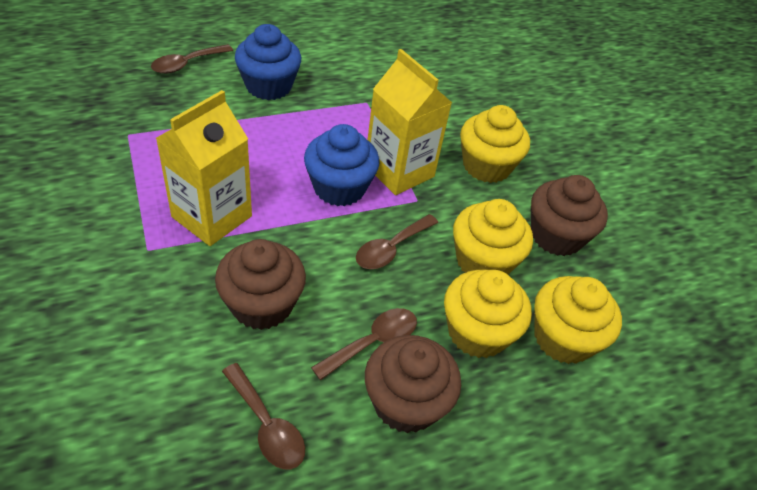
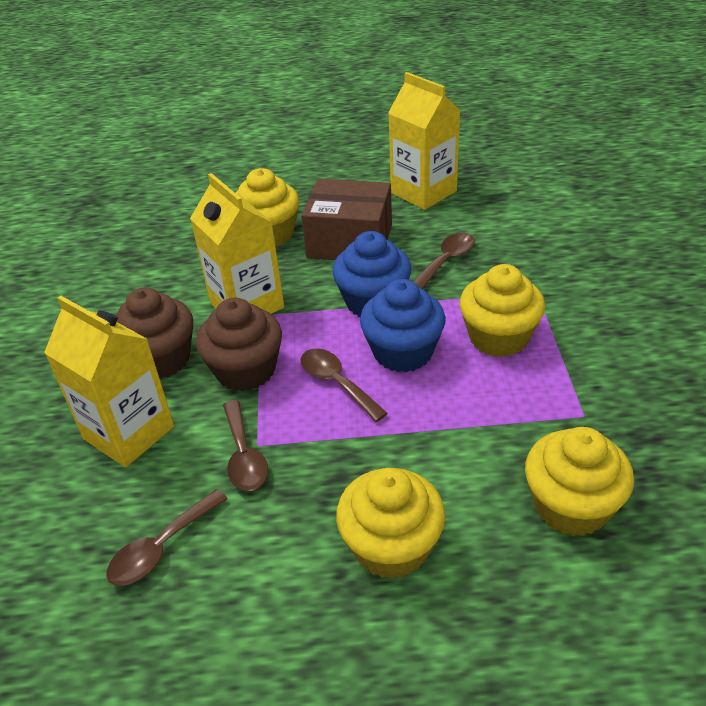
brown box: 0 -> 1
brown cupcake: 3 -> 2
yellow carton: 2 -> 3

